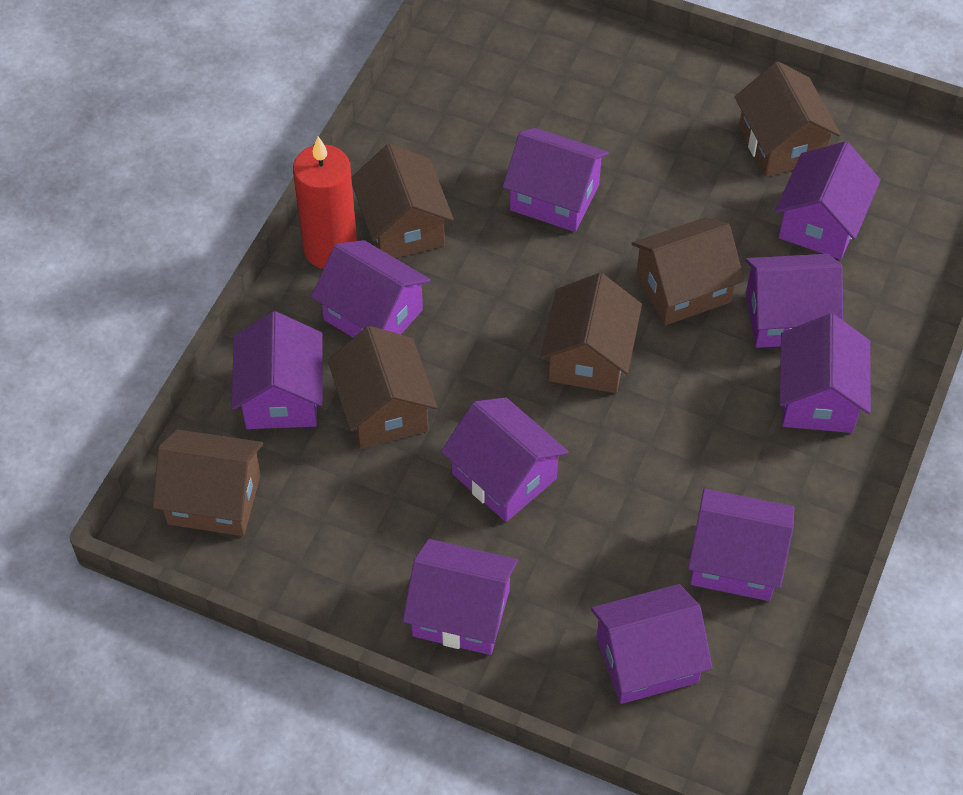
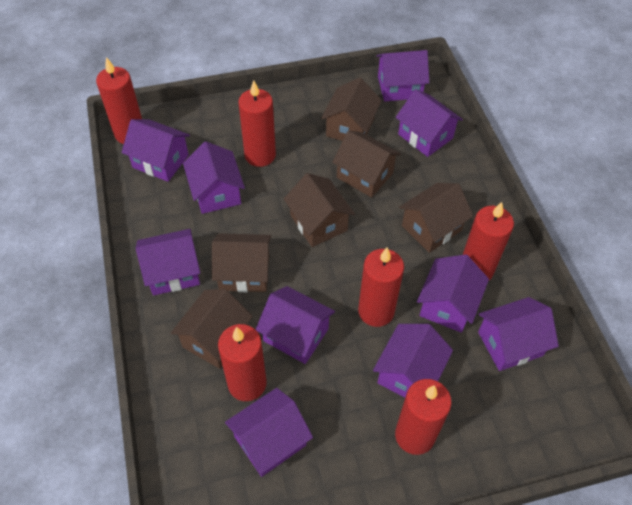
red candle: 1 -> 6

